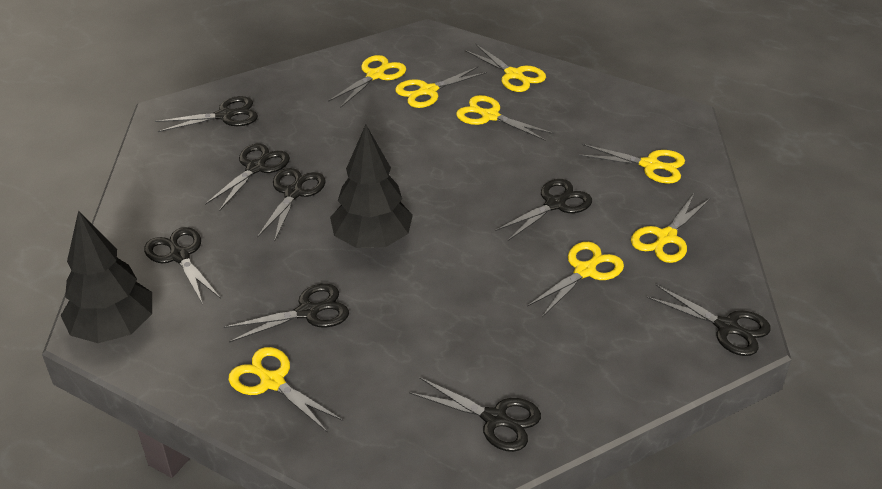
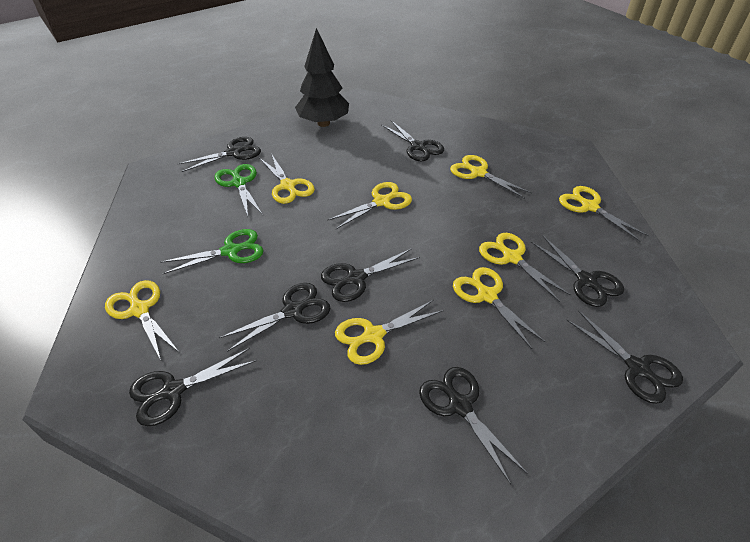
black tree: 2 -> 1
green scissors: 0 -> 2

